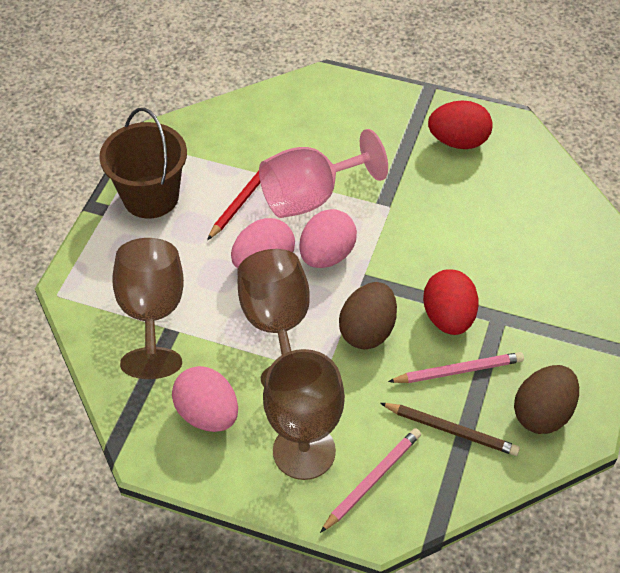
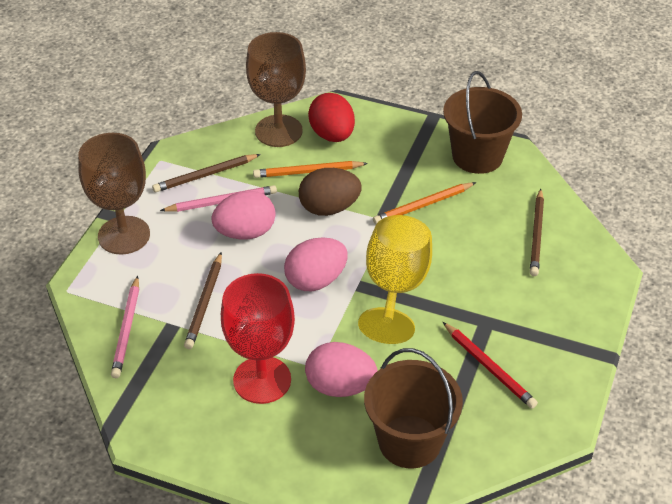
brown bucket: 1 -> 2
brown egg: 2 -> 1
brown goblet: 3 -> 2
brown pencil: 1 -> 3
orange pencil: 0 -> 2
pink goblet: 1 -> 0
red egg: 2 -> 1
red goblet: 0 -> 1
yellow goblet: 0 -> 1

